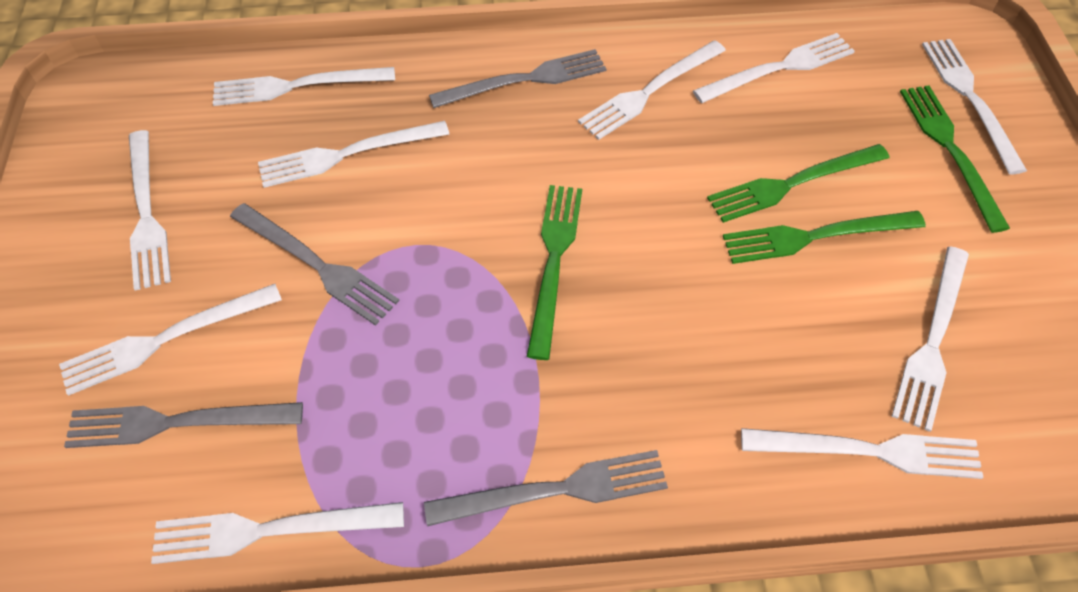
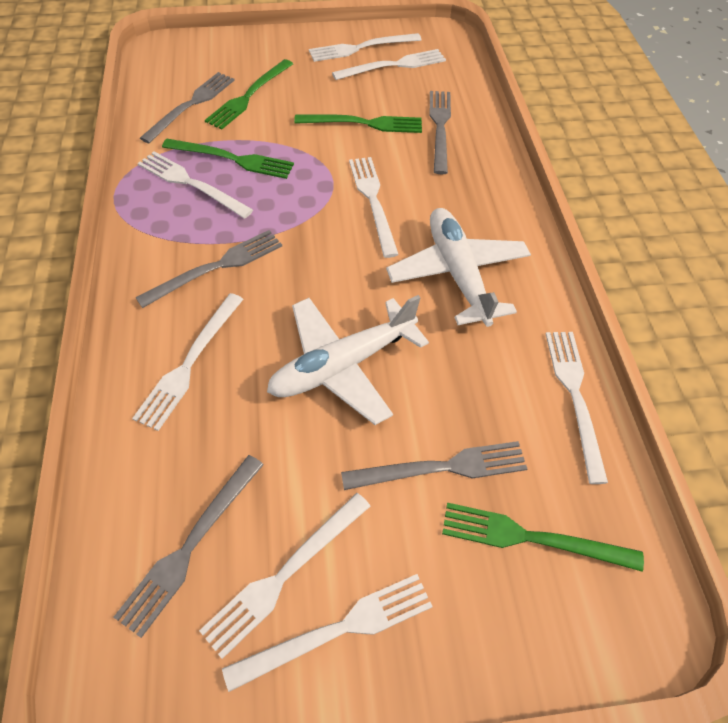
grey fork: 4 -> 5
white fork: 10 -> 8
white plane: 0 -> 2

